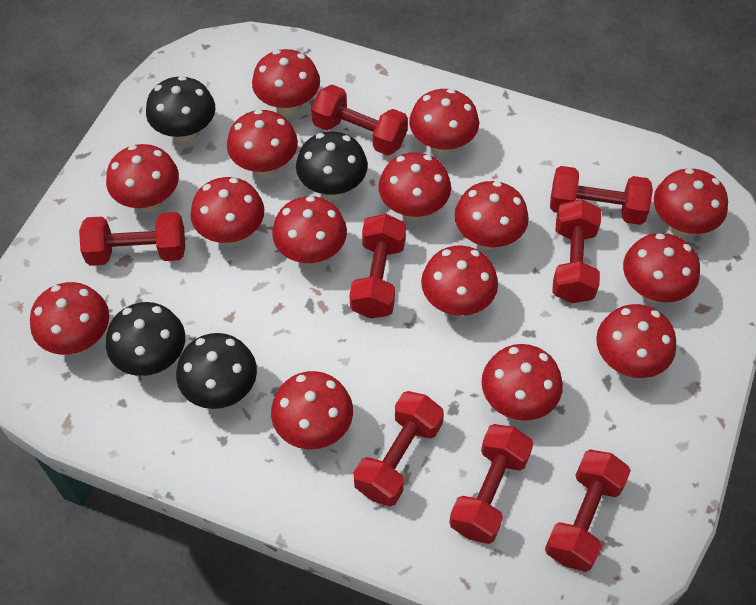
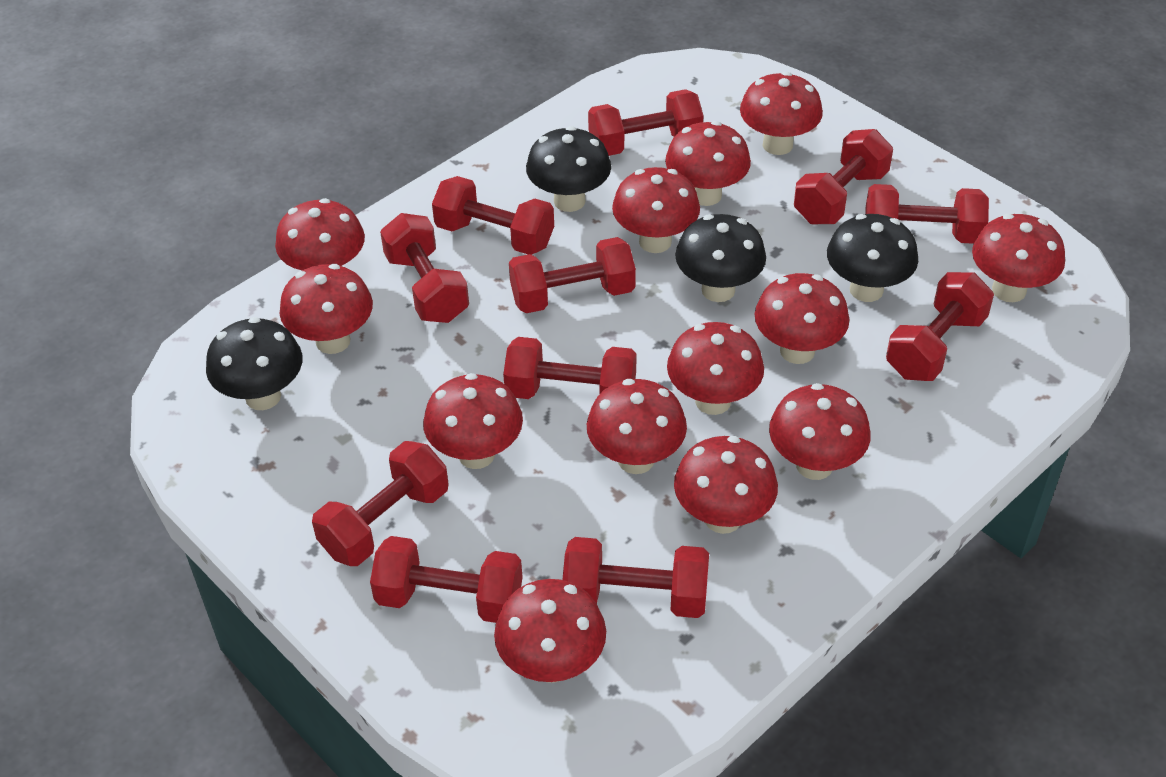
red dumbbell: 8 -> 11
red mushroom: 15 -> 13

